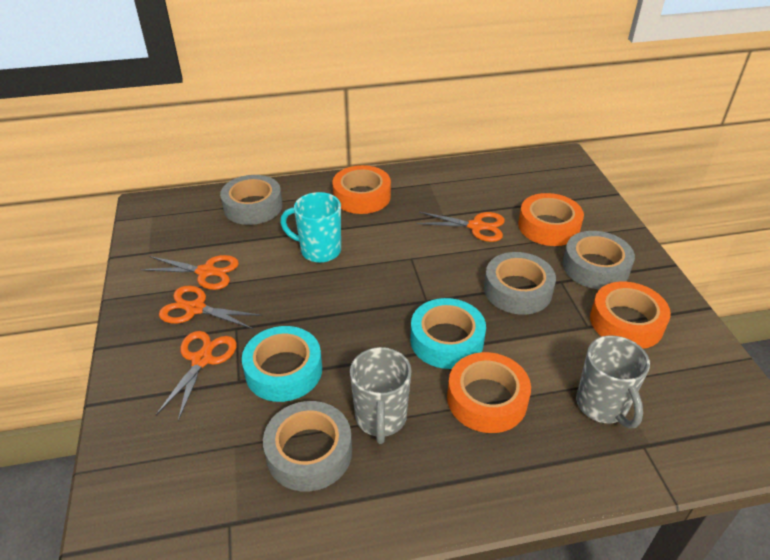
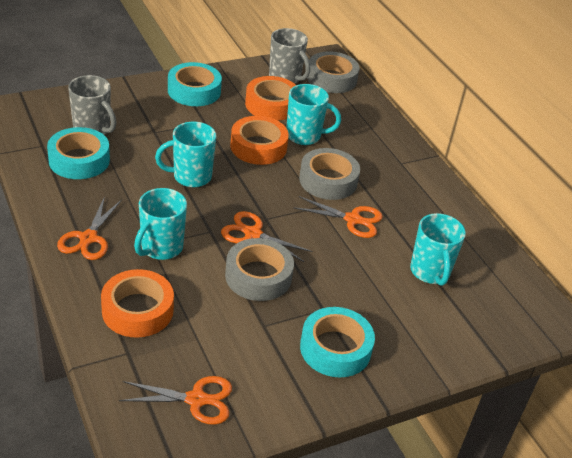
grey tape: 4 -> 3
orange tape: 4 -> 3
turquoise mug: 1 -> 4
turquoise tape: 2 -> 3

